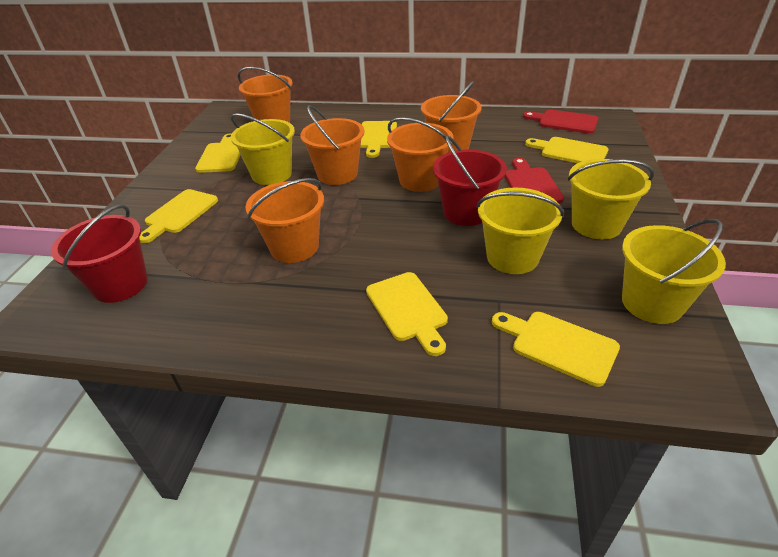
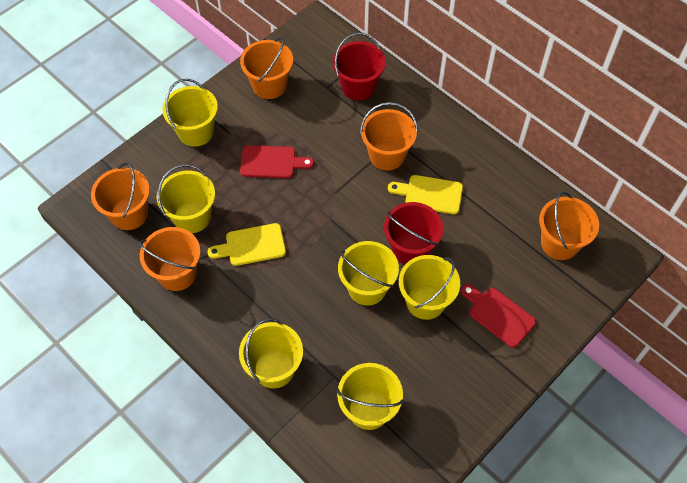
yellow bucket: 4 -> 6
yellow cutting board: 6 -> 2

